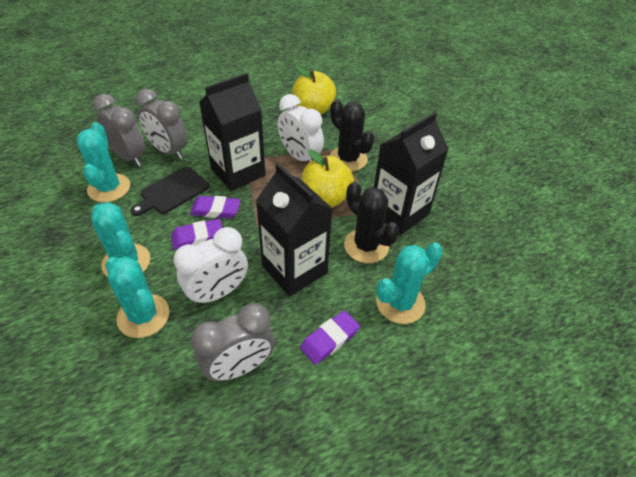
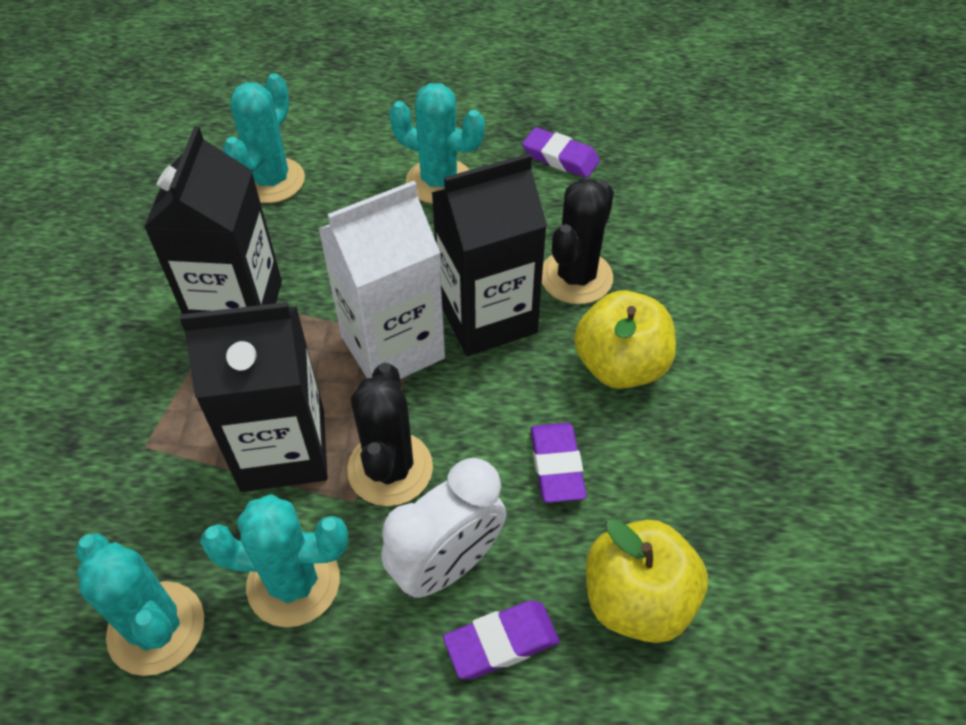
black cutting board: 1 -> 0
grey clock: 3 -> 0
white carton: 0 -> 1
white clock: 2 -> 1

